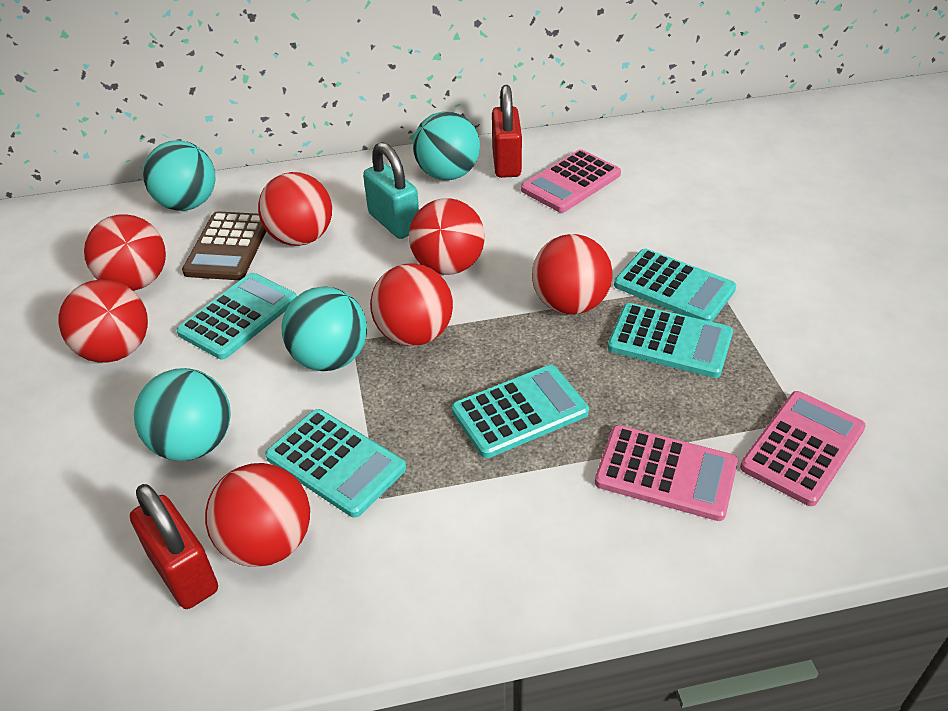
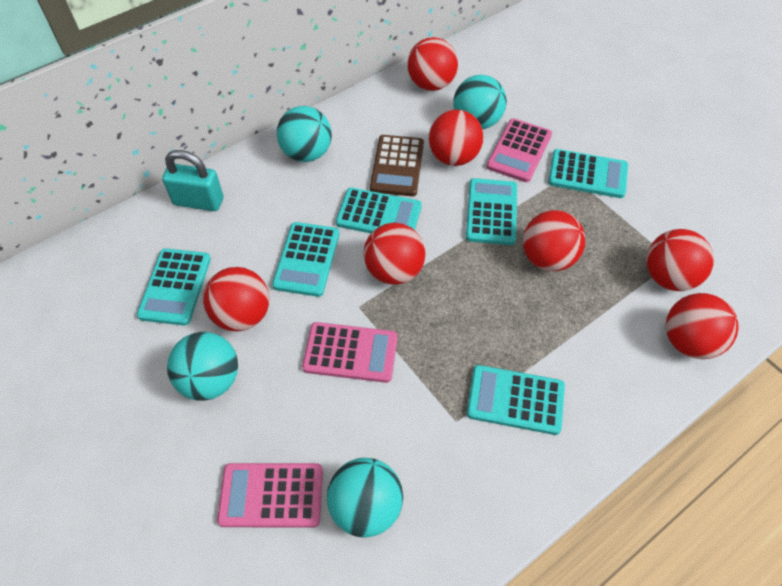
red padlock: 2 -> 0
turquoise calculator: 5 -> 6

